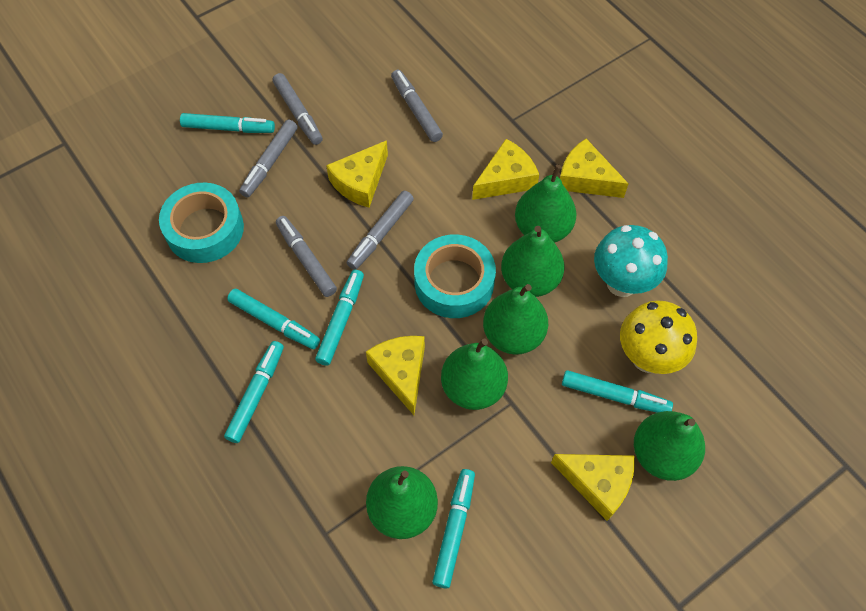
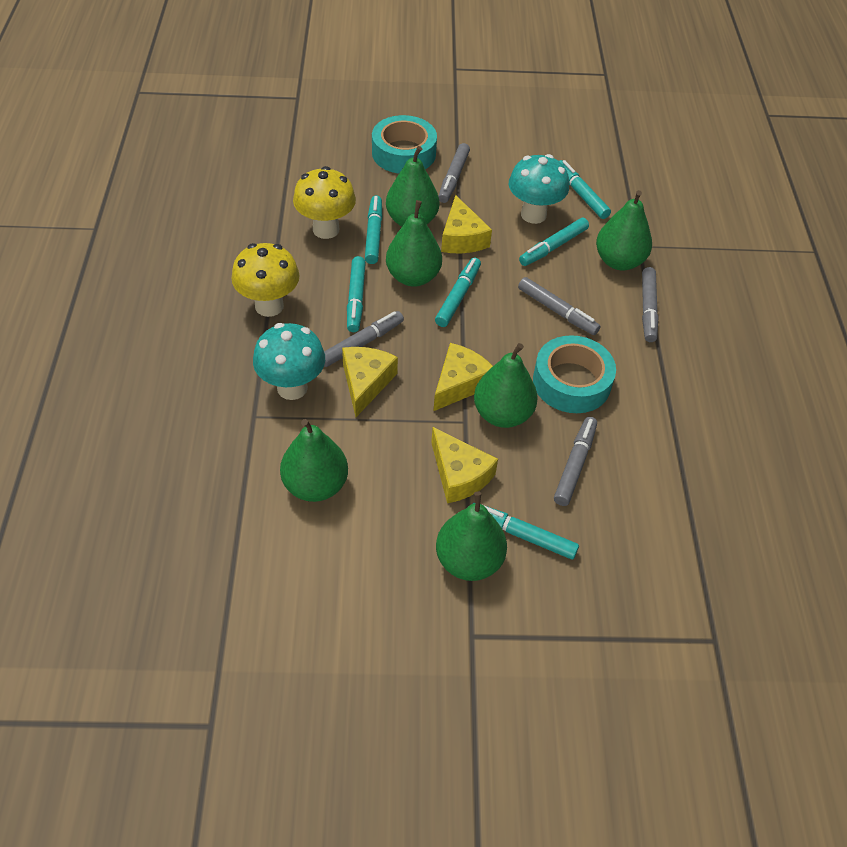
turquoise mushroom: 1 -> 2
yellow cheese: 5 -> 4
yellow mushroom: 1 -> 2

